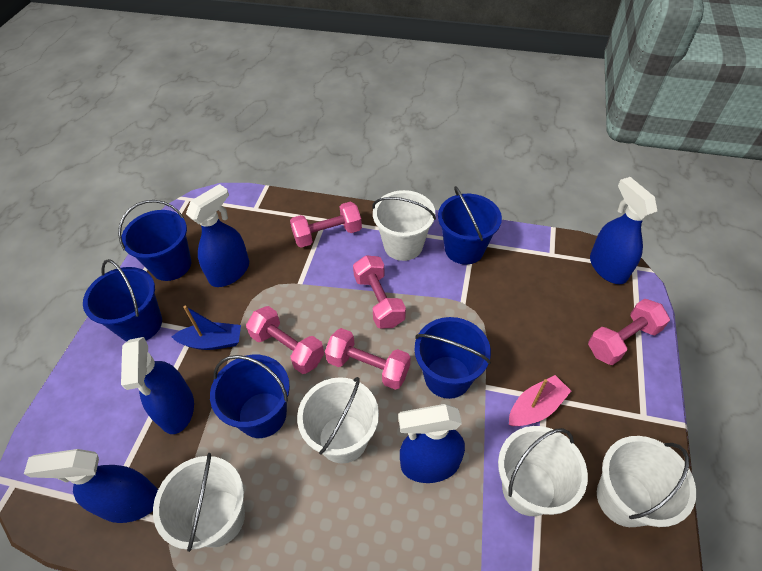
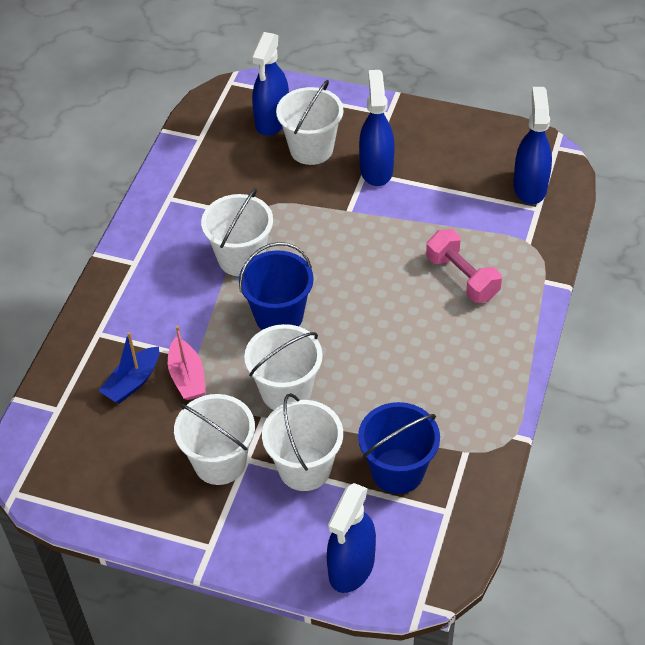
blue bucket: 5 -> 2
blue spray bottle: 5 -> 4
pink dumbbell: 5 -> 1

